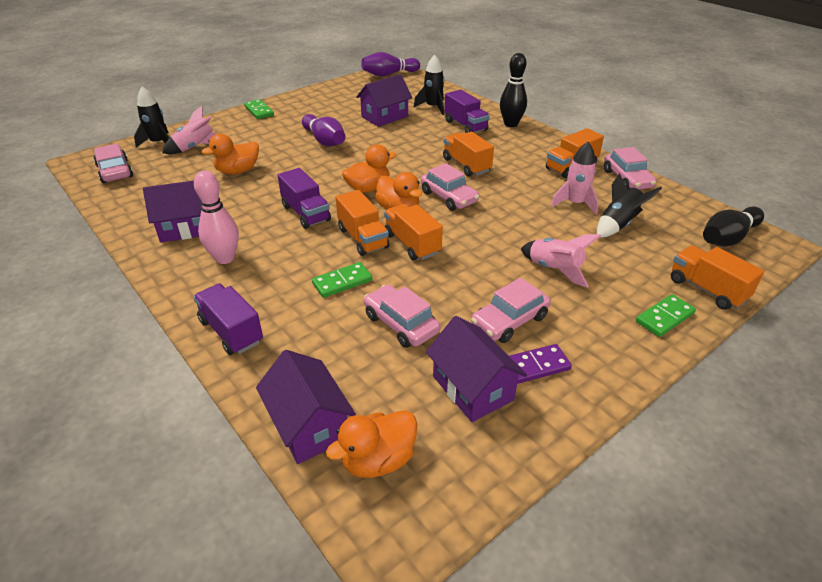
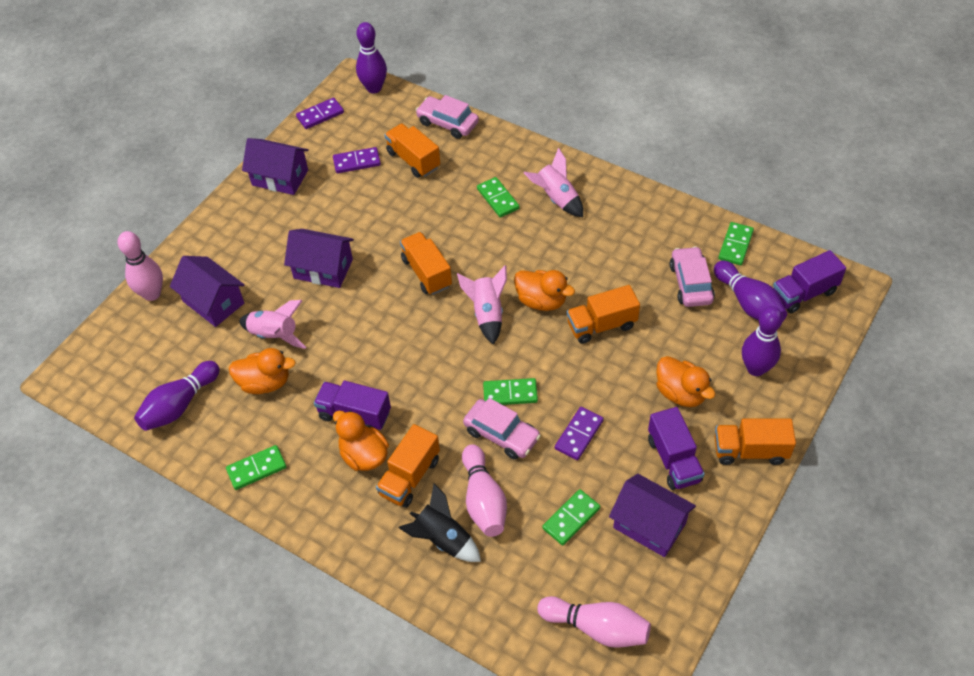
black bowling pin: 2 -> 0
black rocket: 3 -> 1
green domino: 3 -> 5
pink bowling pin: 1 -> 3
pink car: 5 -> 3
purple bowling pin: 2 -> 4
purple domino: 1 -> 3

